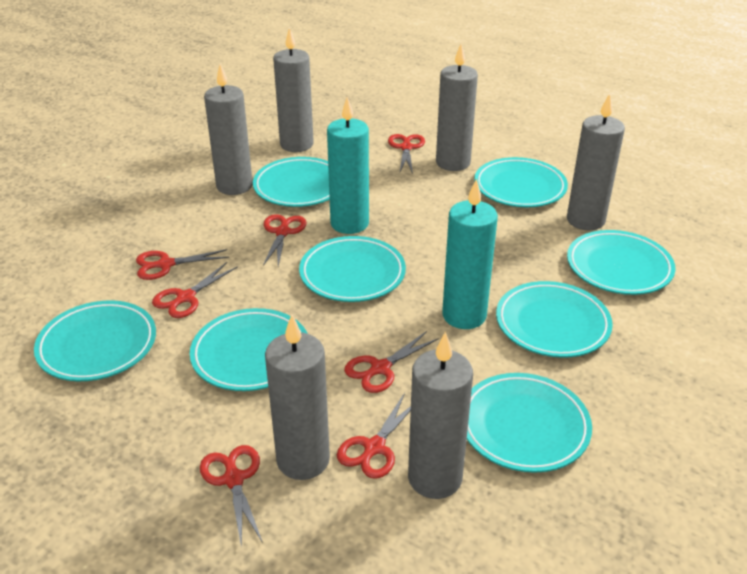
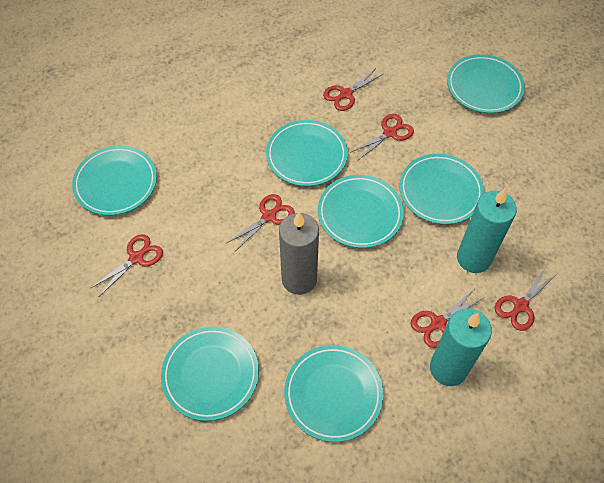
grey candle: 6 -> 1
red scissors: 7 -> 6
turquoise plate: 8 -> 7

